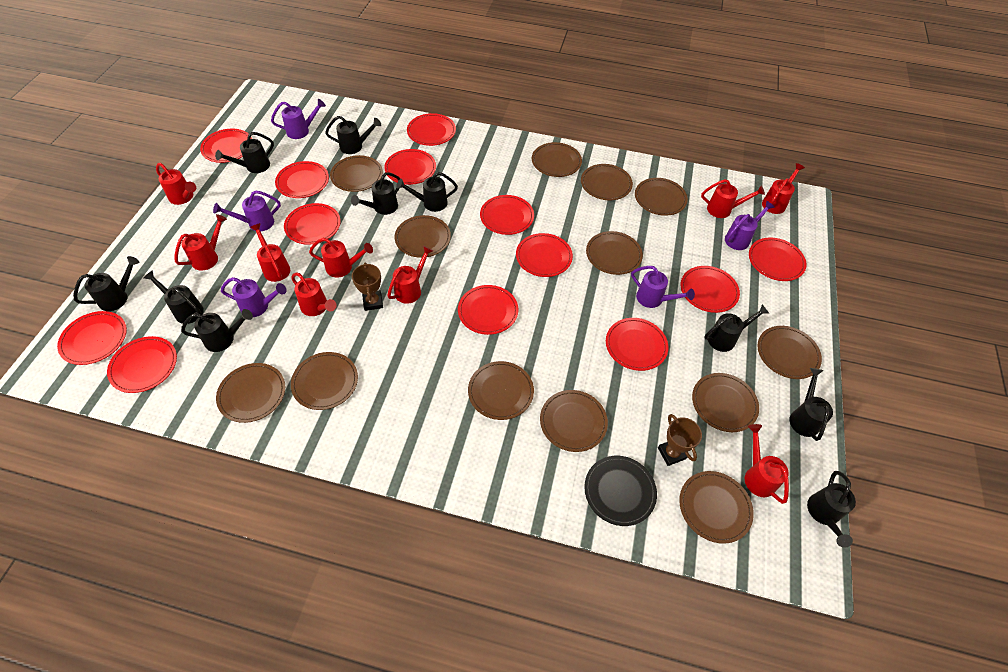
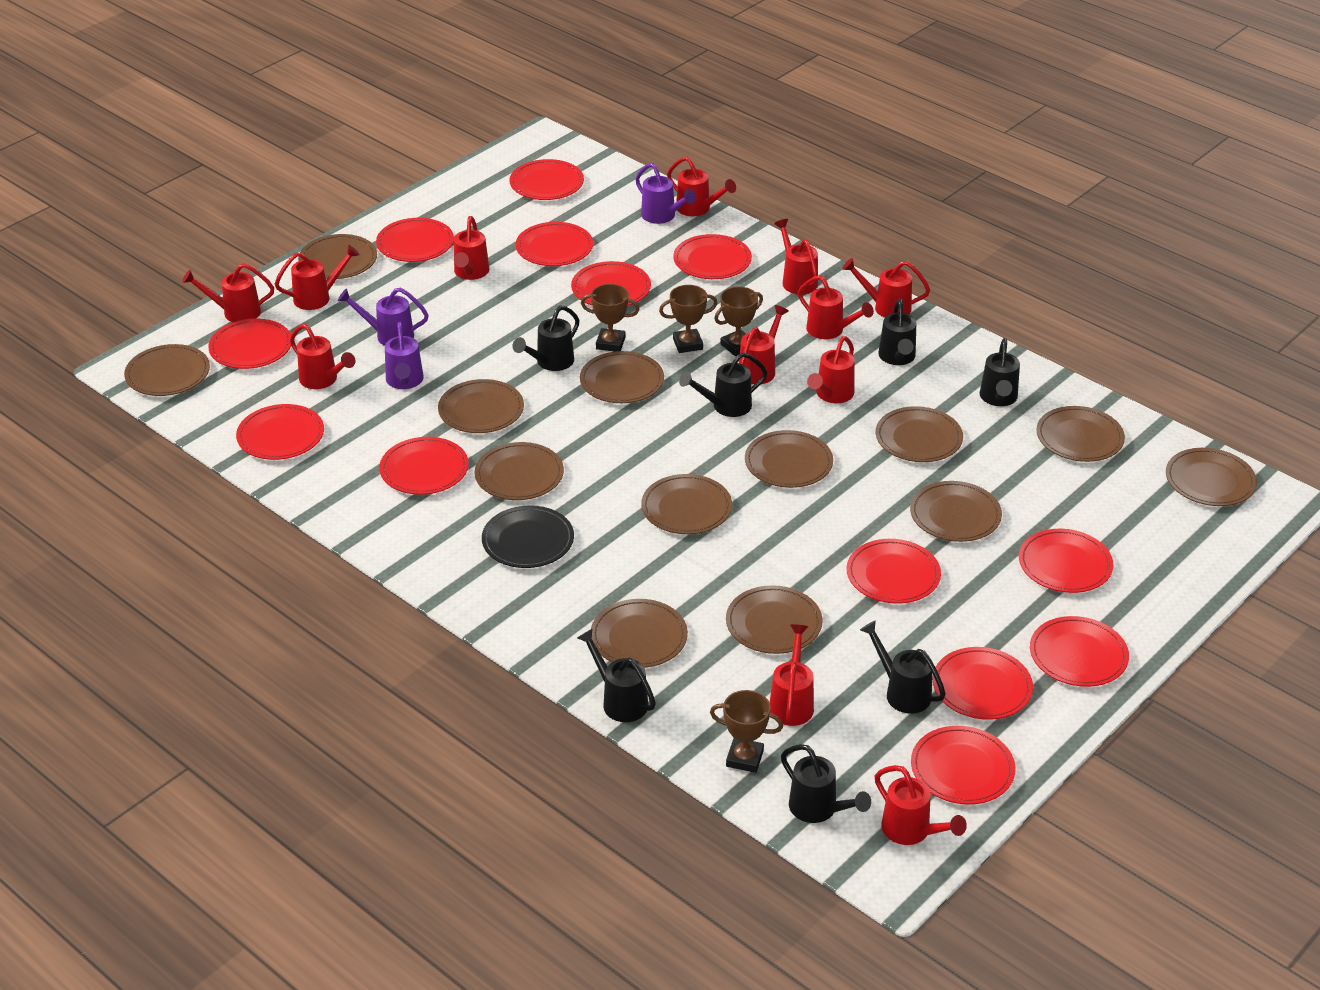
black watering can: 10 -> 7
brown trophy: 2 -> 4
purple watering can: 5 -> 3
red watering can: 9 -> 12

